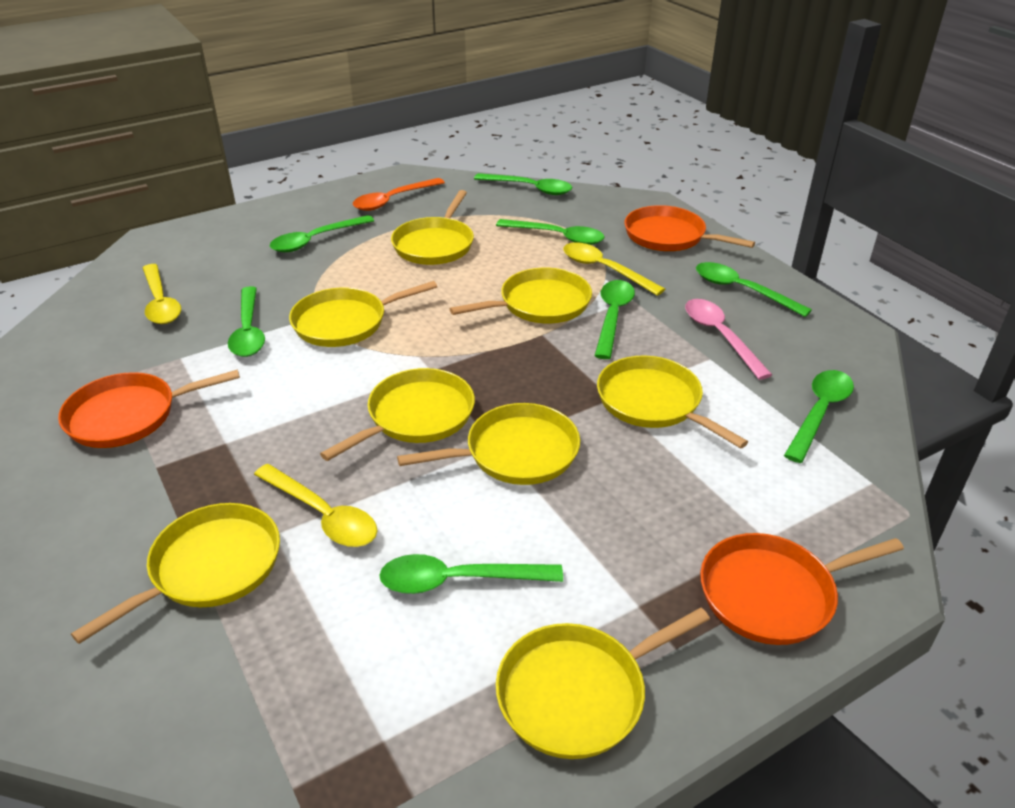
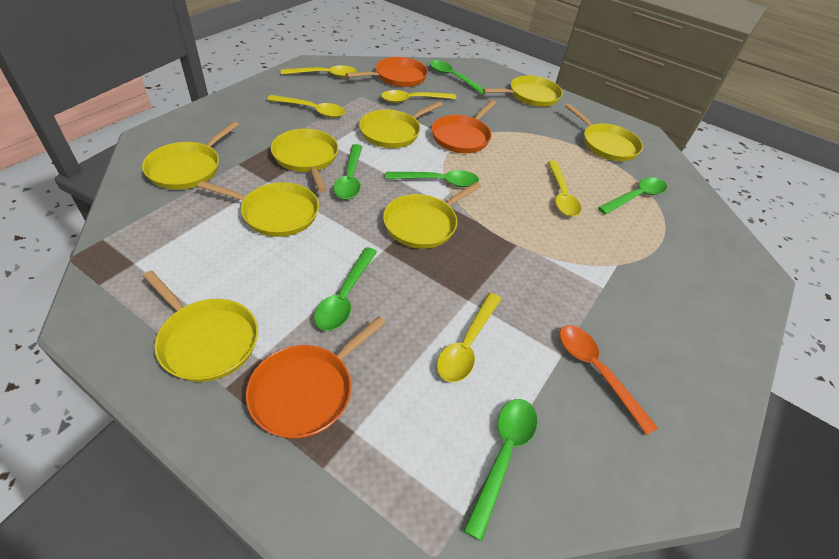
green spoon: 8 -> 6
pink spoon: 1 -> 0
yellow spoon: 3 -> 5

